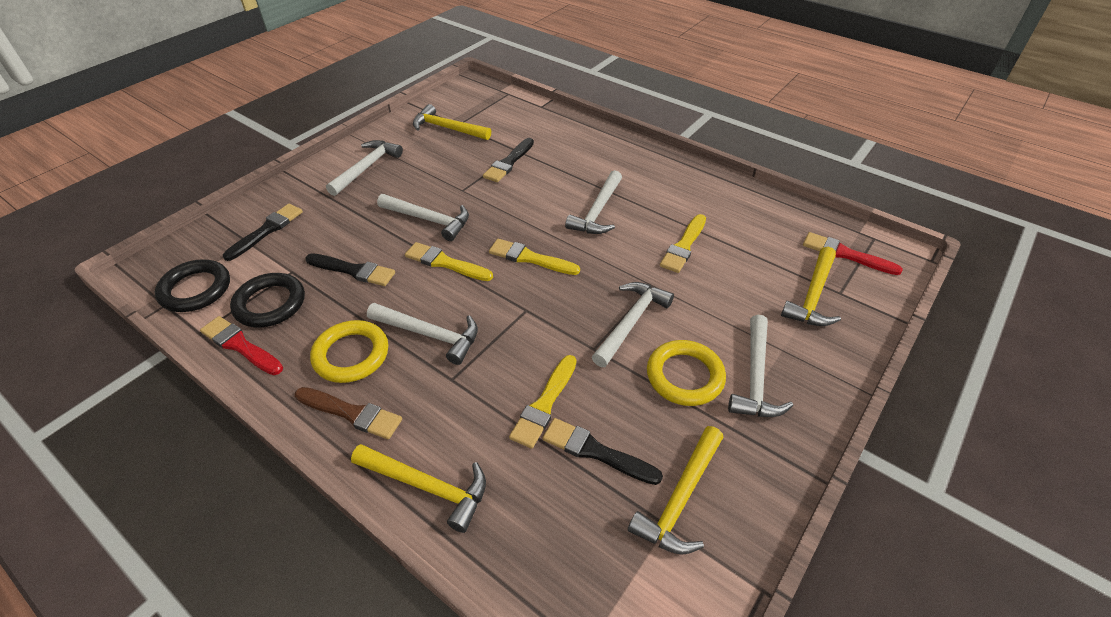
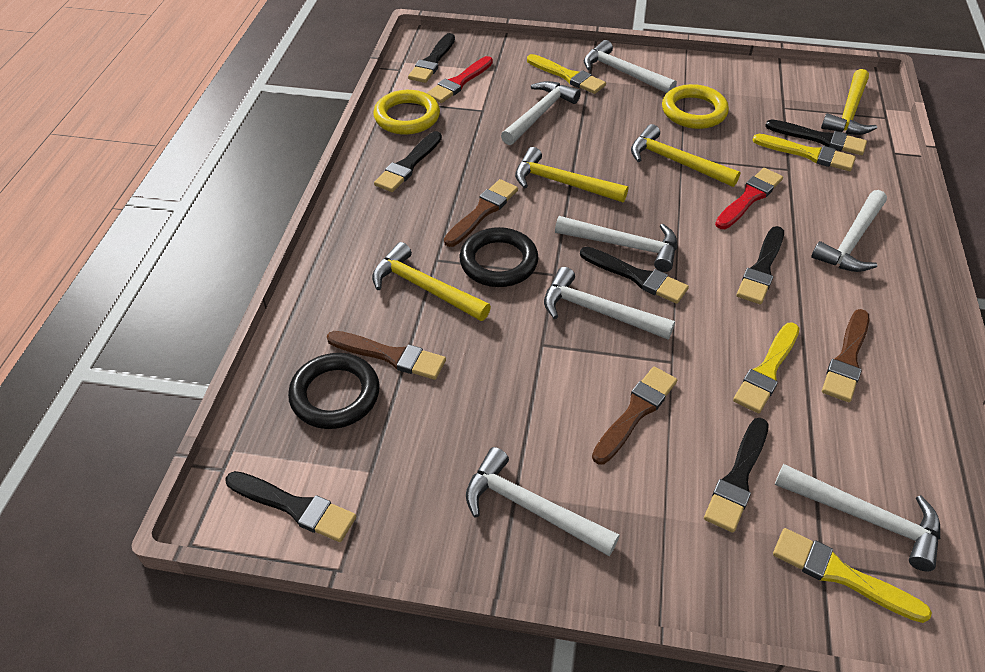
black brush: 4 -> 7
brown brush: 1 -> 4
white hammer: 6 -> 7

